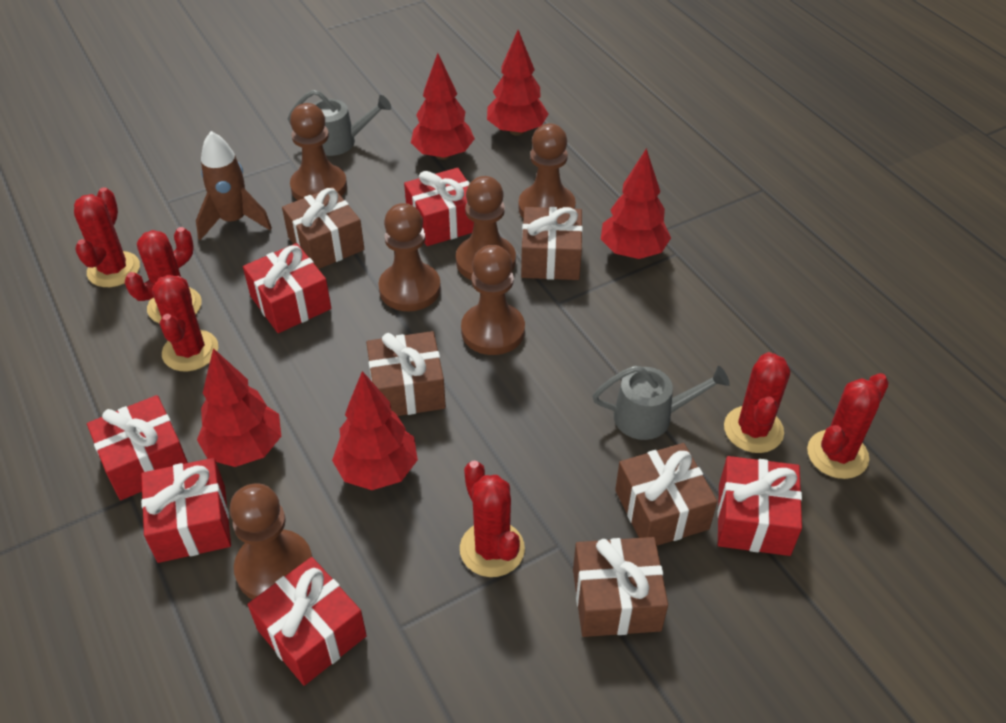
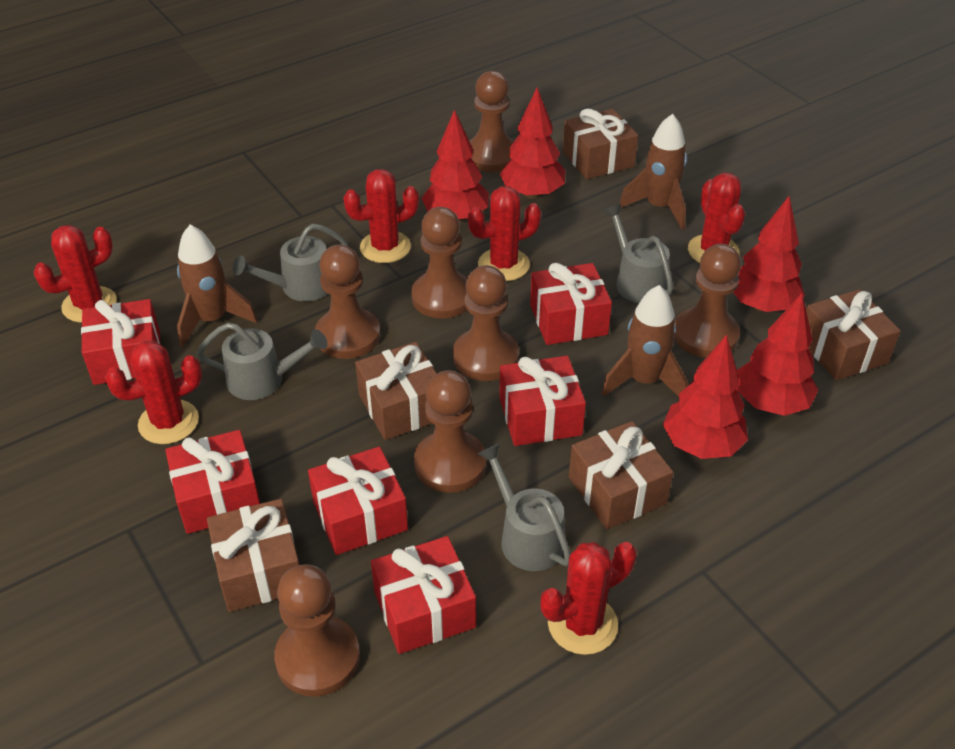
brown pawn: 6 -> 7
brown rocket: 1 -> 3
grey watering can: 2 -> 4

